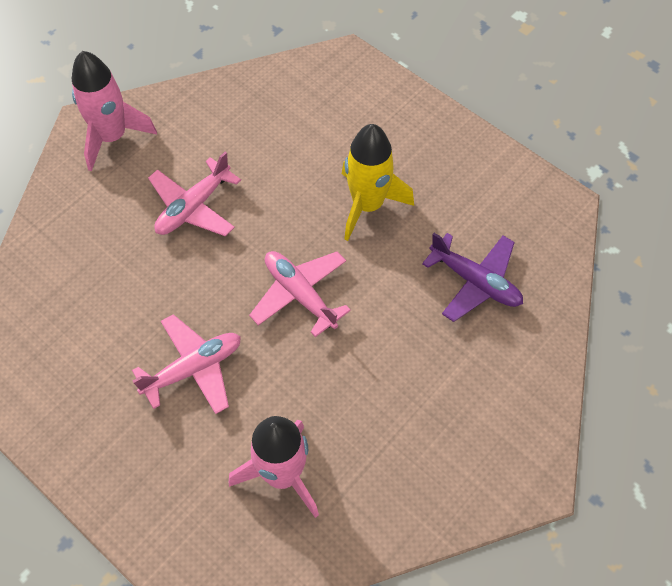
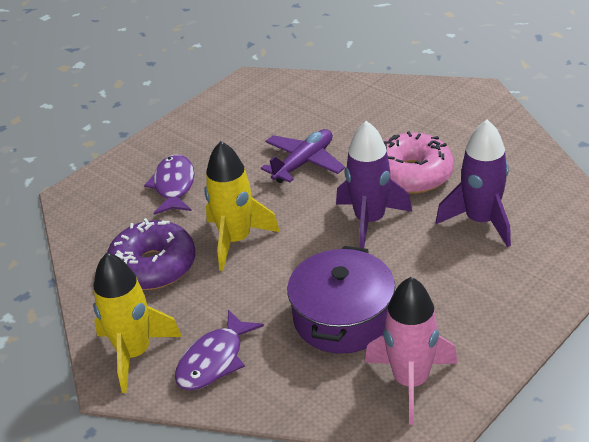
pink donut: 0 -> 1
pink plane: 3 -> 0
pink rocket: 2 -> 1
purple donut: 0 -> 1
purple fish: 0 -> 2
purple pot: 0 -> 1
purple rocket: 0 -> 2
yellow rocket: 1 -> 2

